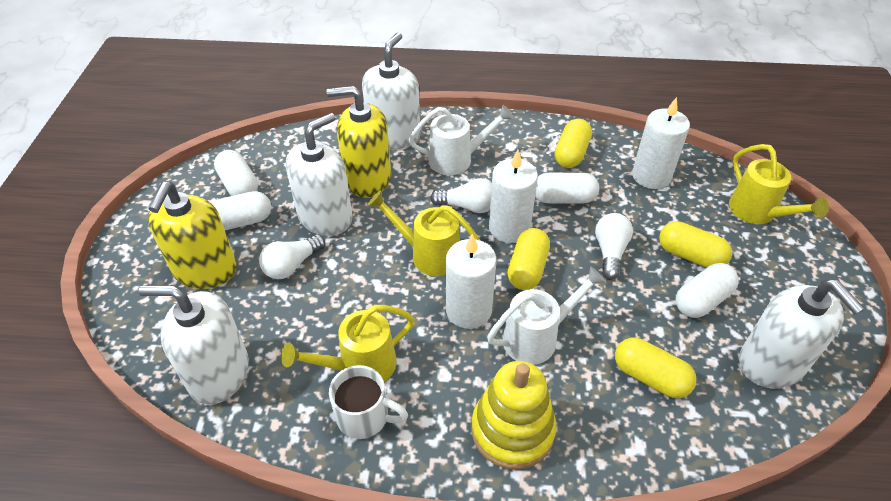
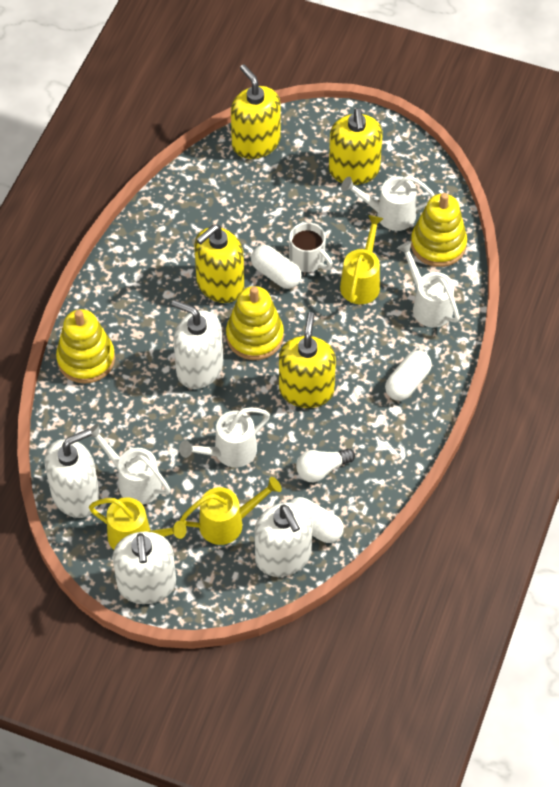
white candle: 3 -> 0
white capsule: 4 -> 3
white light bulb: 3 -> 1
white watering can: 2 -> 4
yellow capsule: 4 -> 0
yellow soap dispenser: 2 -> 4
yellow stacking toy: 1 -> 3

